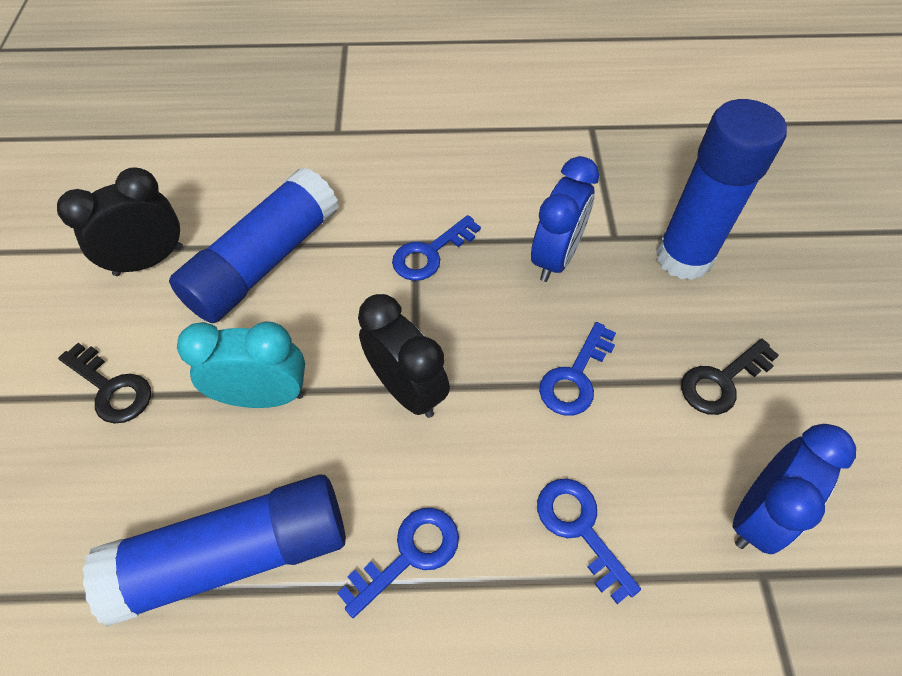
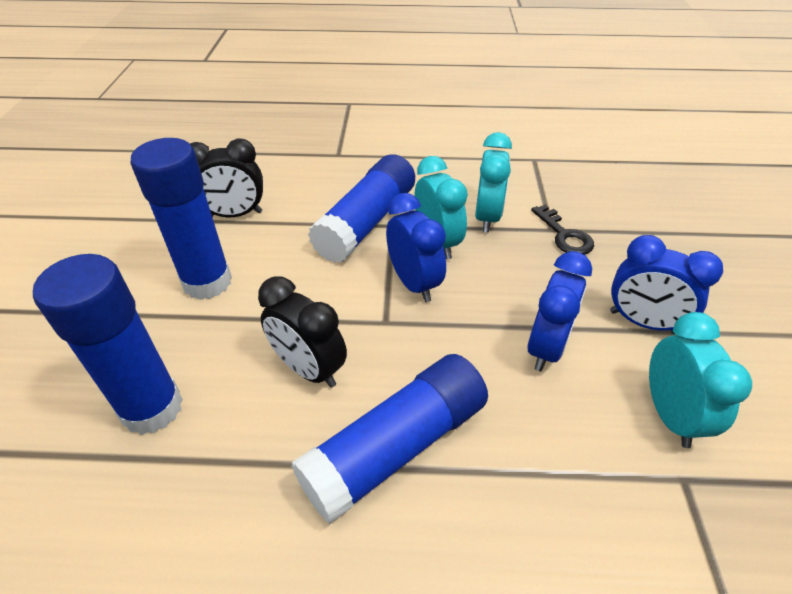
black key: 2 -> 1
blue clock: 2 -> 3
blue glue stick: 3 -> 4
blue key: 4 -> 0
turquoise clock: 1 -> 3

